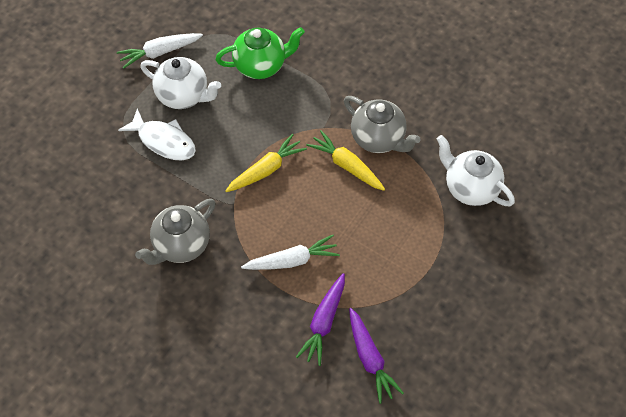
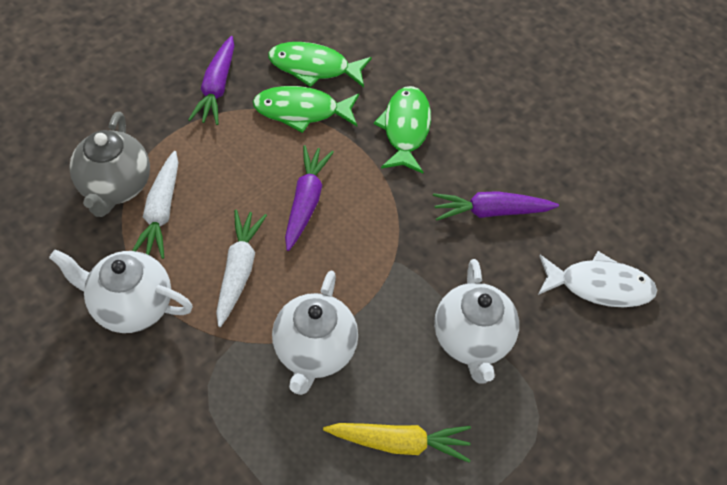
green fish: 0 -> 3
green teapot: 1 -> 0
grey teapot: 2 -> 1
purple carrot: 2 -> 3
white teapot: 2 -> 3
yellow carrot: 2 -> 1

